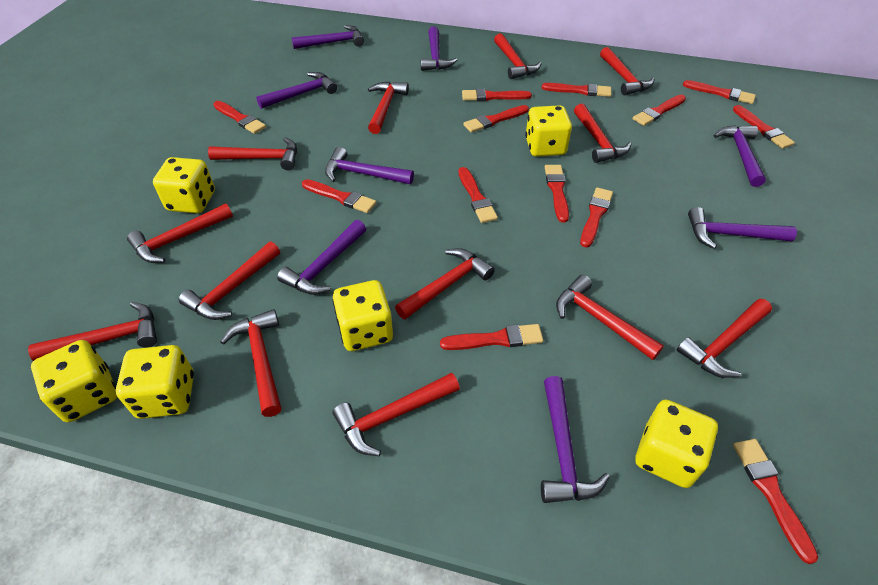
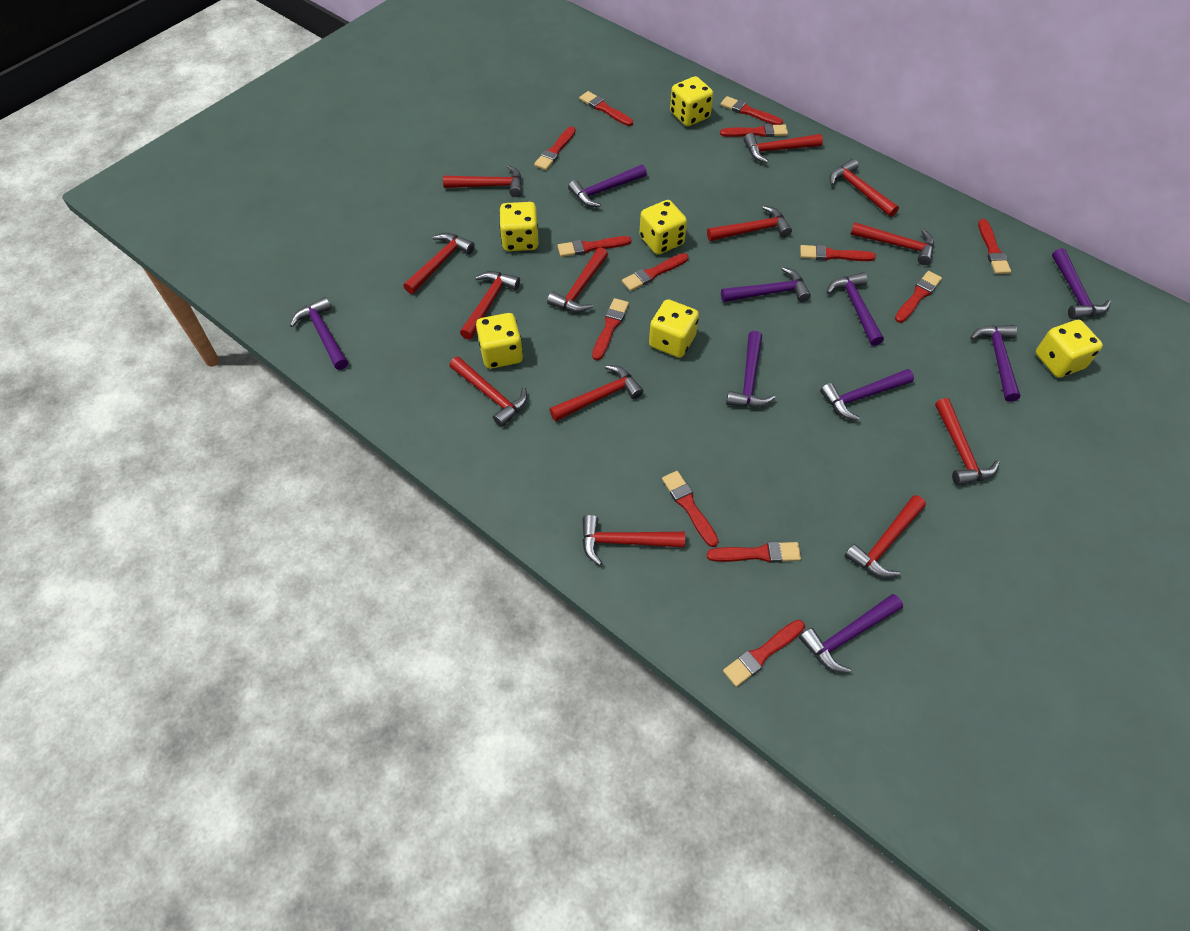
purple hammer: 8 -> 9

